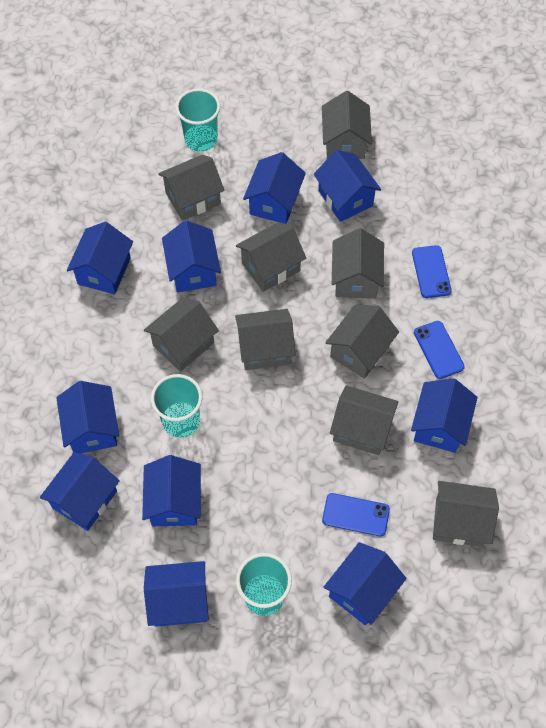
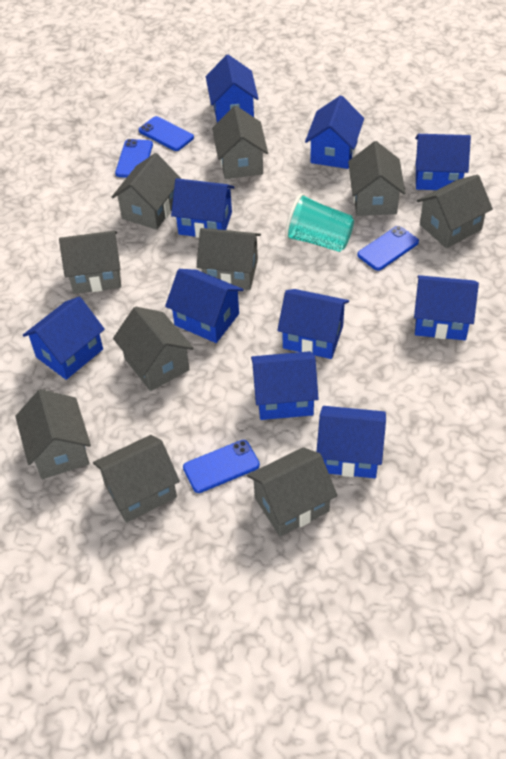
blue phone: 3 -> 4
grey house: 9 -> 10
turquoise cup: 3 -> 1

